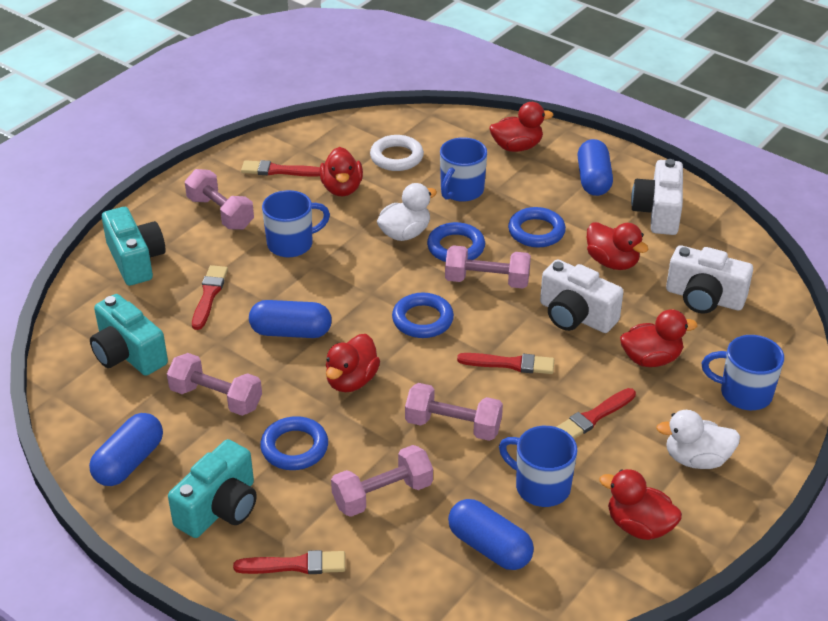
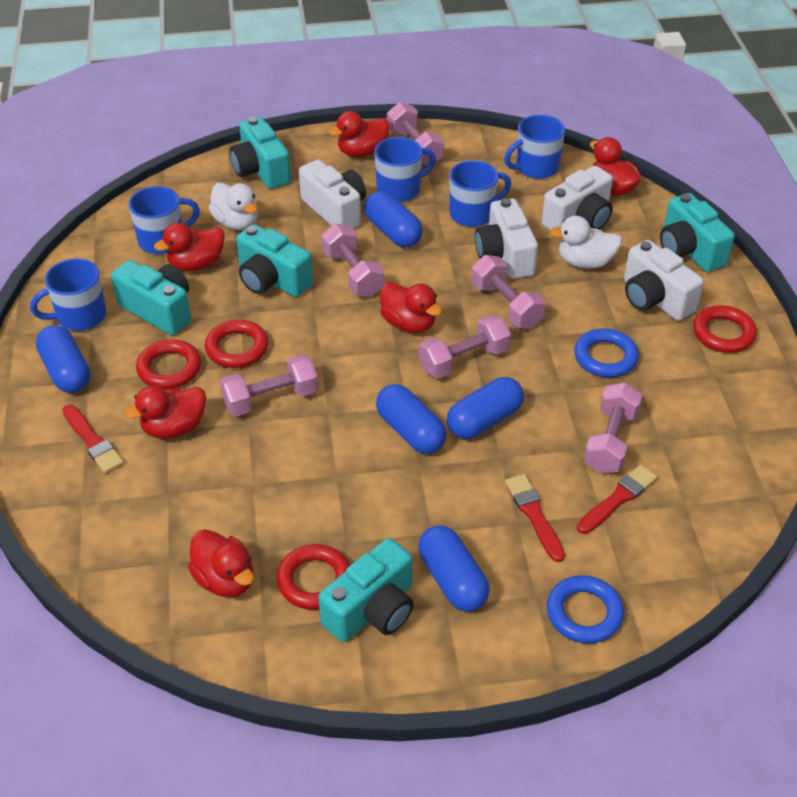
blue capsule: 4 -> 5
blue mug: 4 -> 5
blue ring: 4 -> 2
pink dumbbell: 5 -> 6
red brush: 5 -> 3
red ring: 0 -> 4
turquoise camera: 3 -> 5
white camera: 3 -> 4
white ring: 1 -> 0

